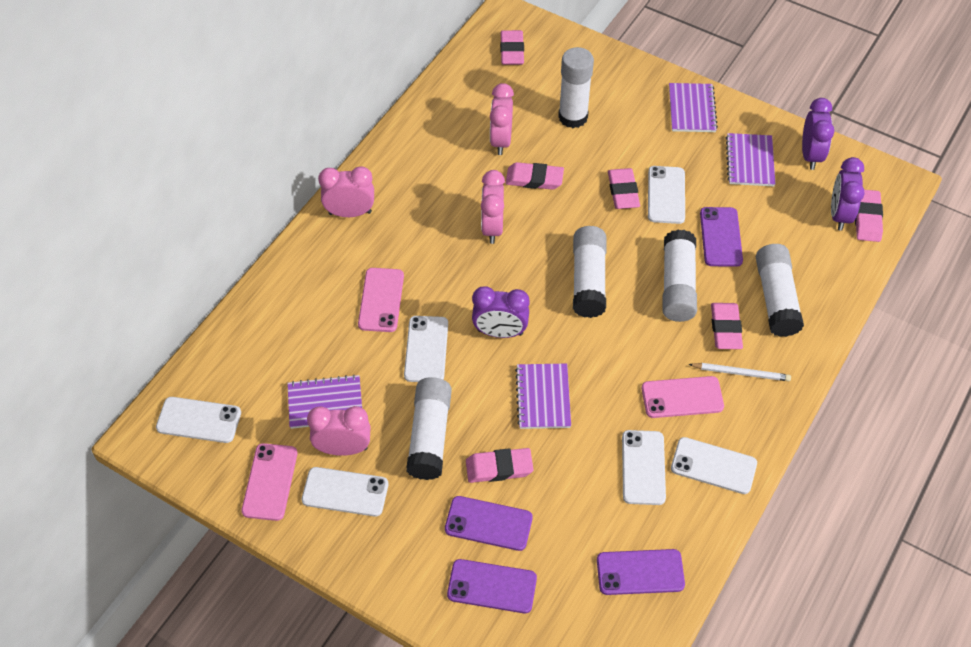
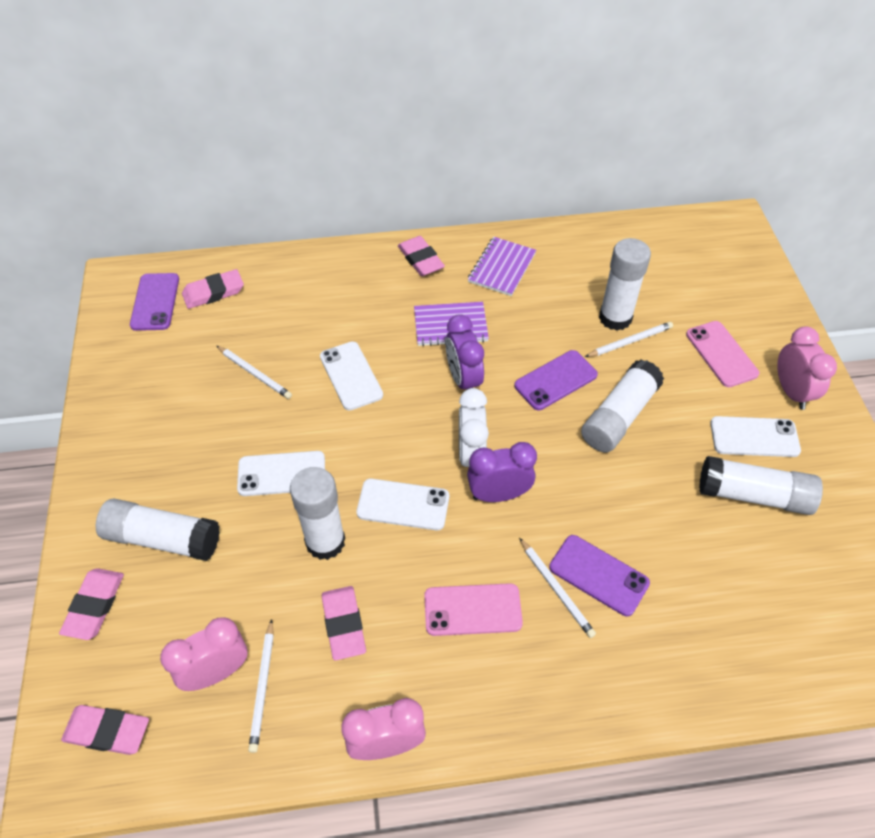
pink clock: 4 -> 3
pink eraser: 6 -> 5
pink phone: 3 -> 2
purple clock: 3 -> 2
purple notebook: 4 -> 2
purple phone: 4 -> 3
white clock: 0 -> 1
white pencil: 1 -> 4
white phone: 6 -> 4

